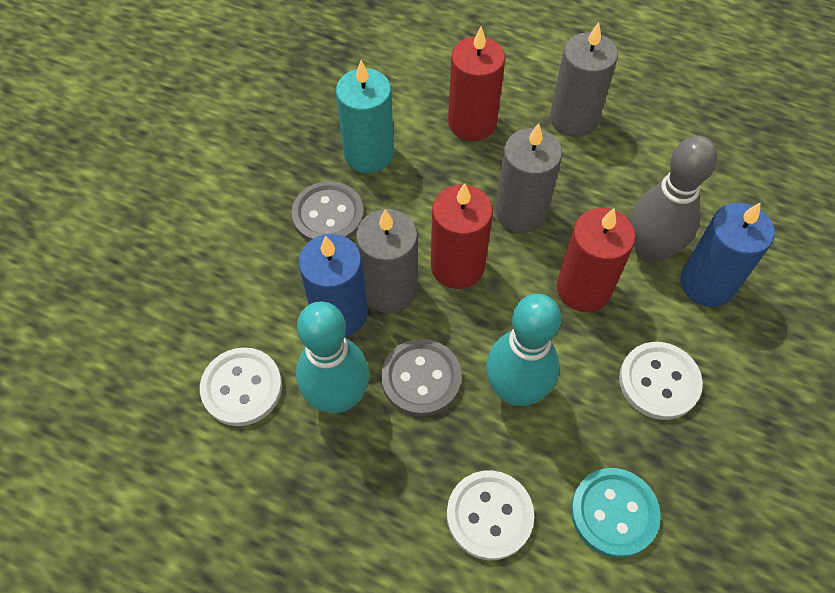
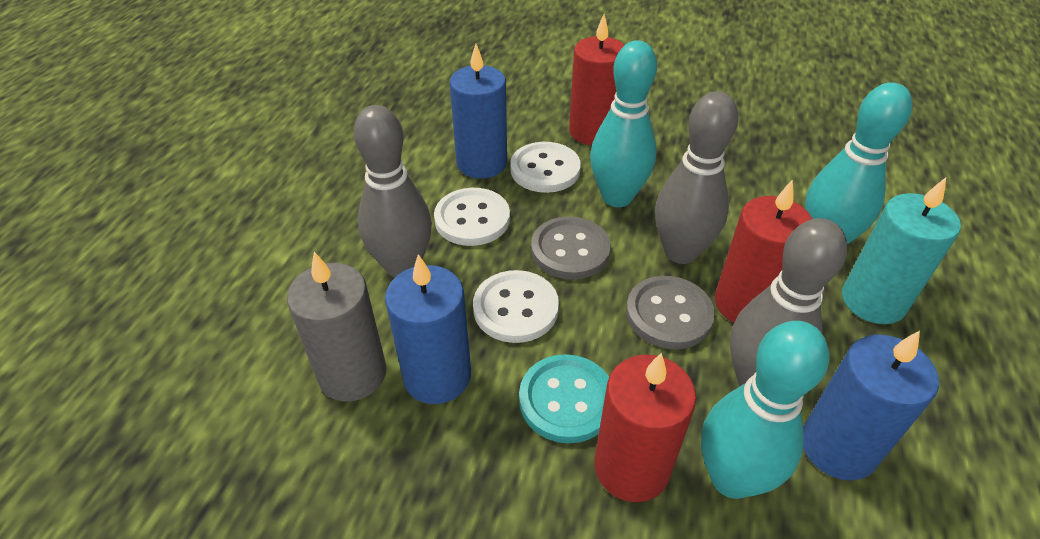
blue candle: 2 -> 3
grey bowling pin: 1 -> 3
grey candle: 3 -> 1
turquoise bowling pin: 2 -> 3

